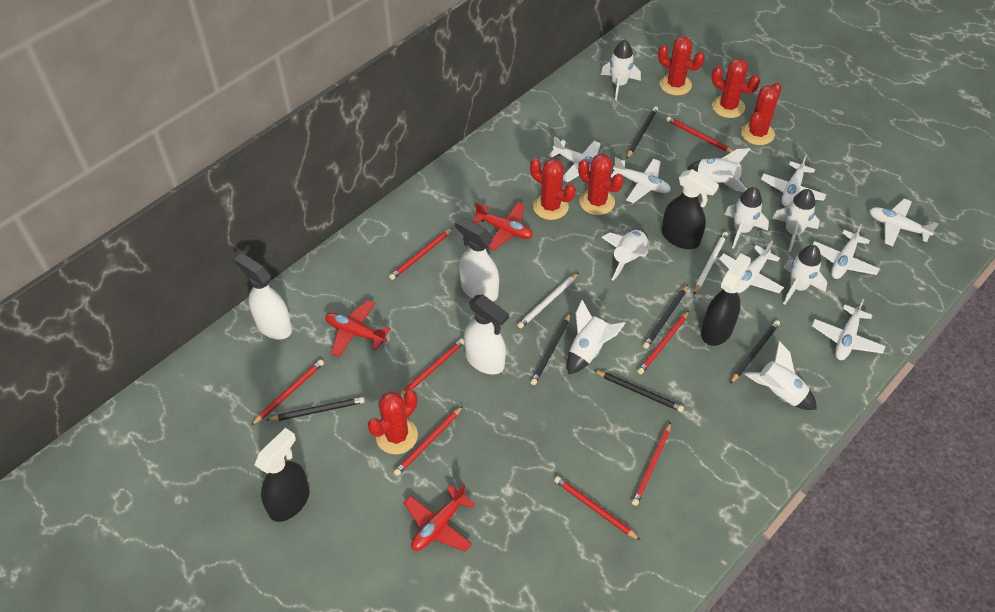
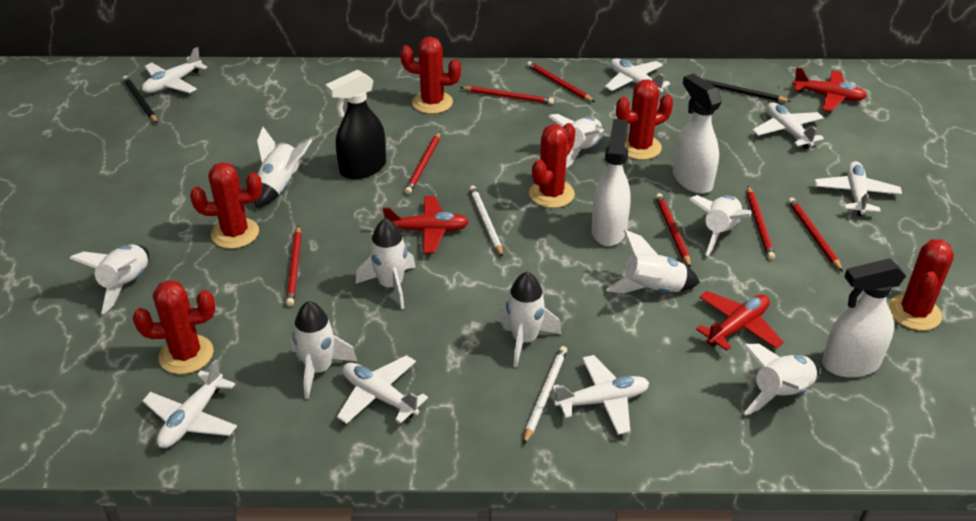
black pencil: 6 -> 2
black spray bottle: 3 -> 1
red pencil: 8 -> 7
white rocket: 8 -> 9

